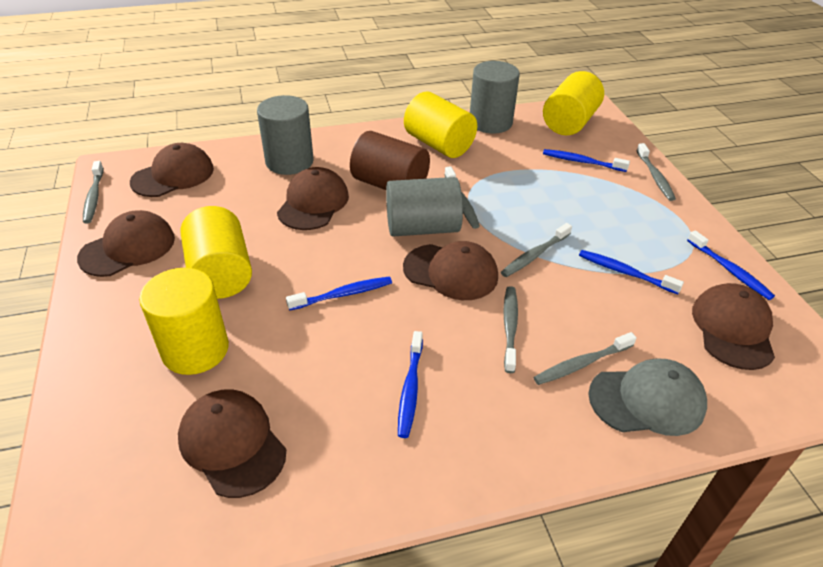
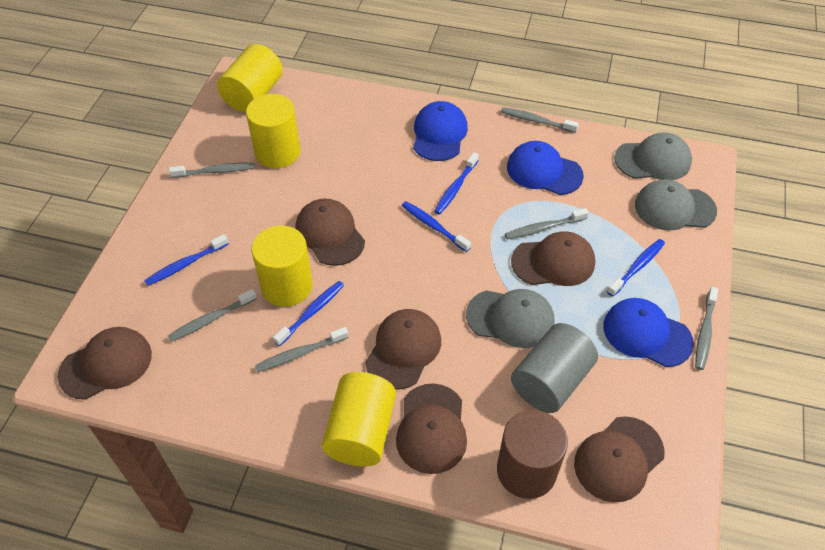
blue cap: 0 -> 3
grey cap: 1 -> 3
grey cylinder: 3 -> 1

